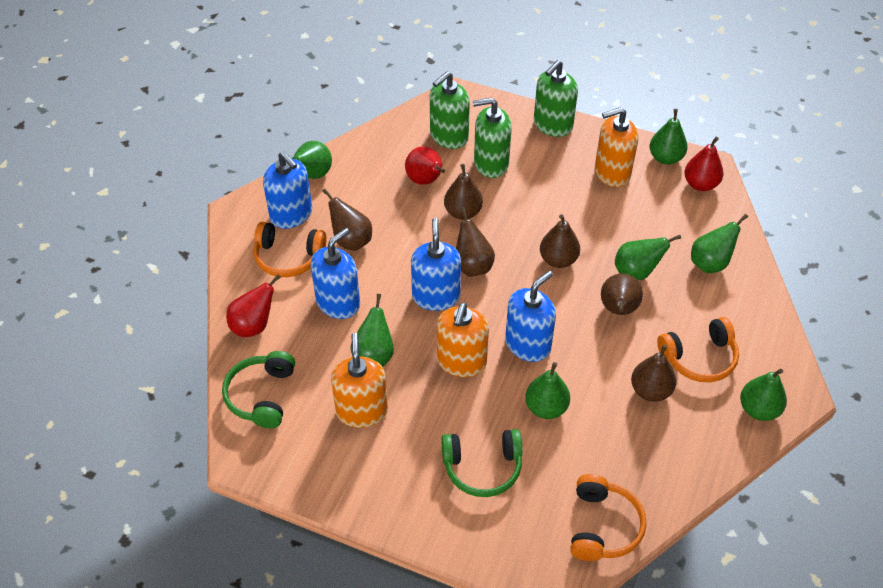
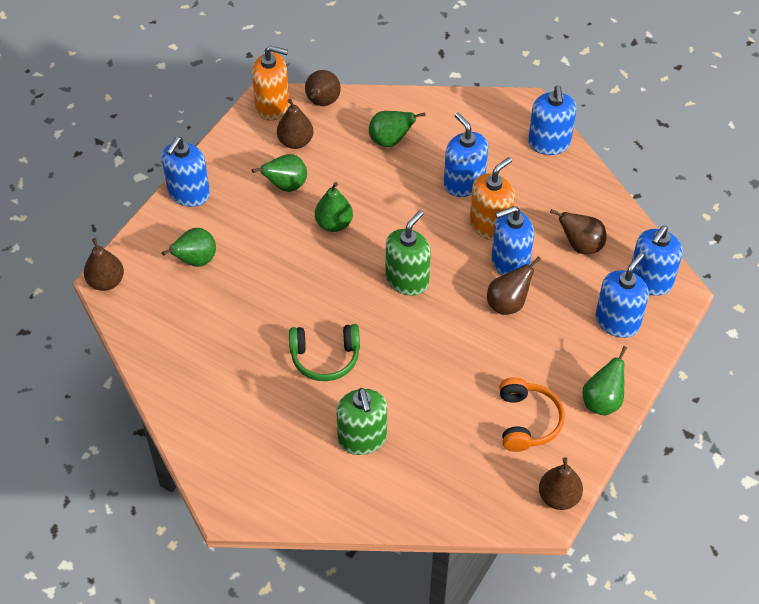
blue soap dispenser: 4 -> 6
green headphones: 2 -> 1
green pear: 7 -> 5
green soap dispenser: 3 -> 2
orange headphones: 3 -> 1
orange soap dispenser: 3 -> 2
red pear: 3 -> 0

